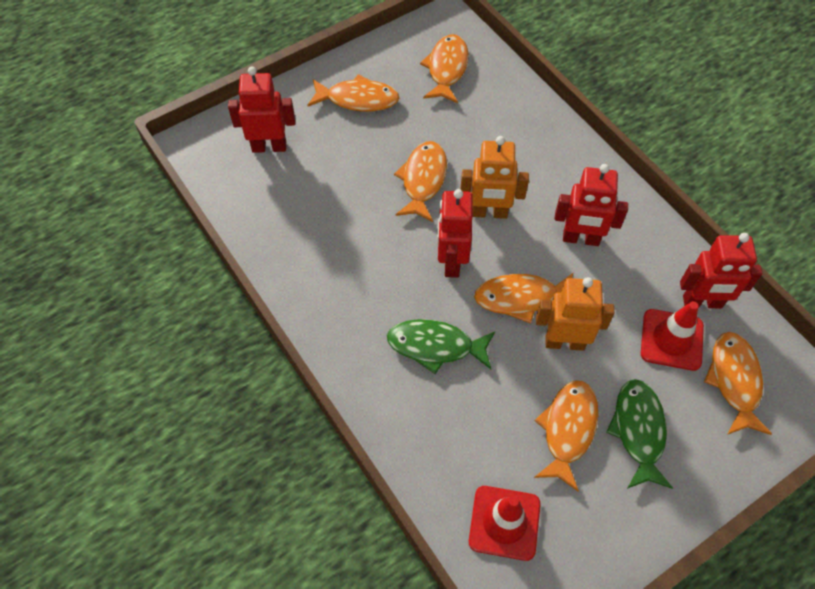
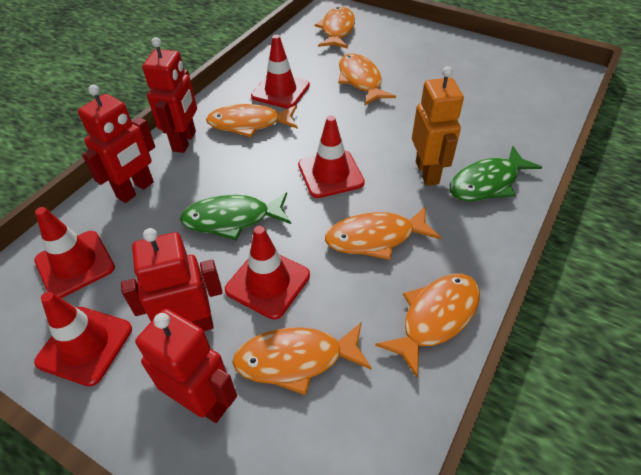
orange robot: 2 -> 1
red traffic cone: 2 -> 5

